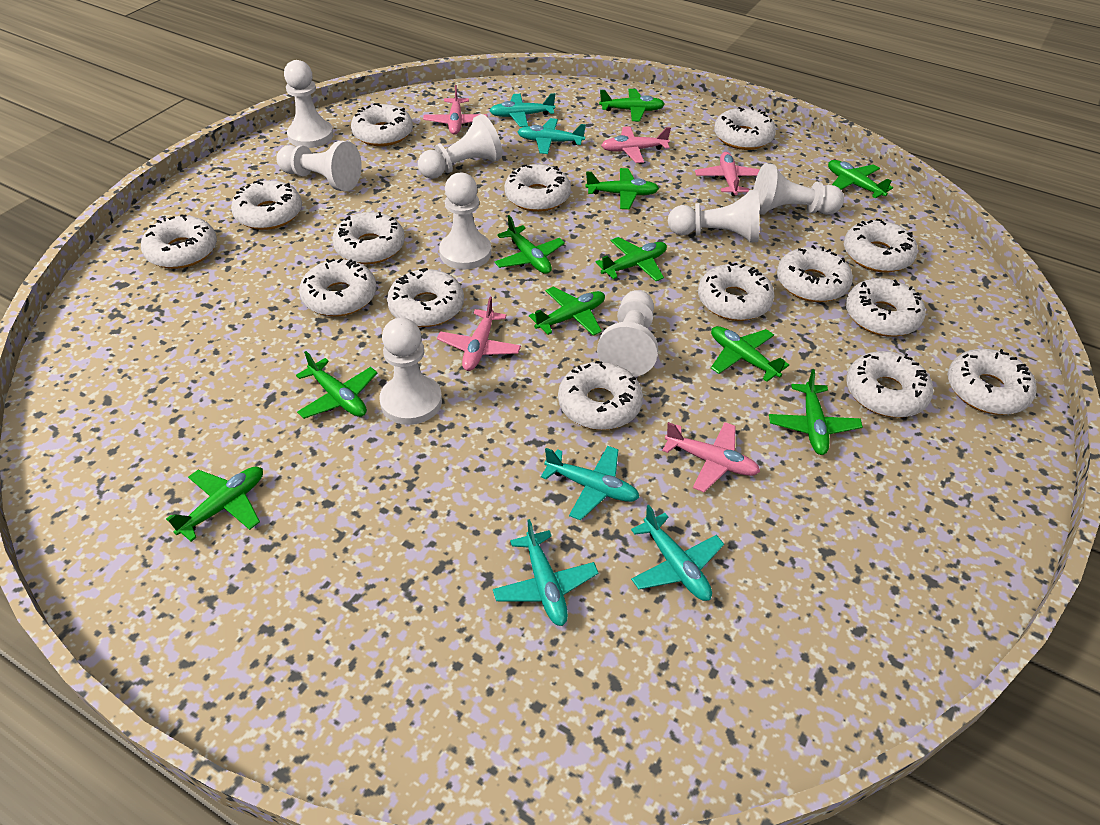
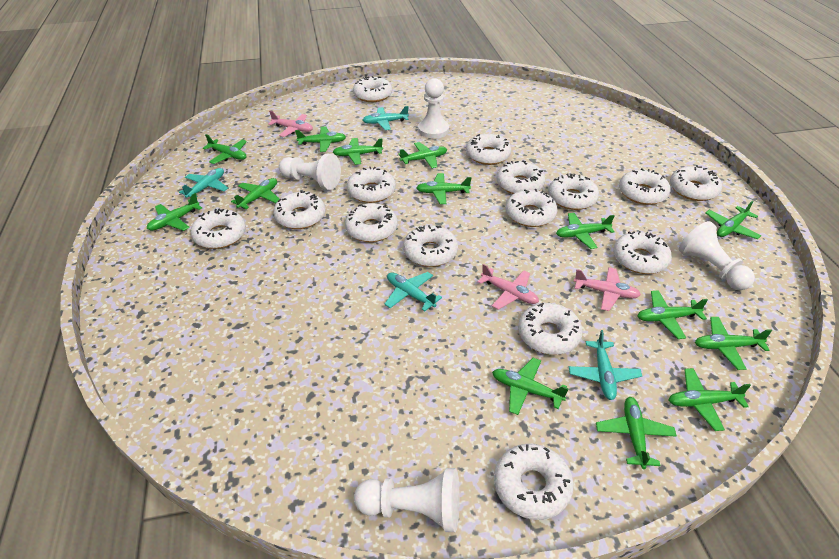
green plane: 10 -> 14
pink plane: 5 -> 3
turquoise plane: 5 -> 4
white pawn: 8 -> 4

